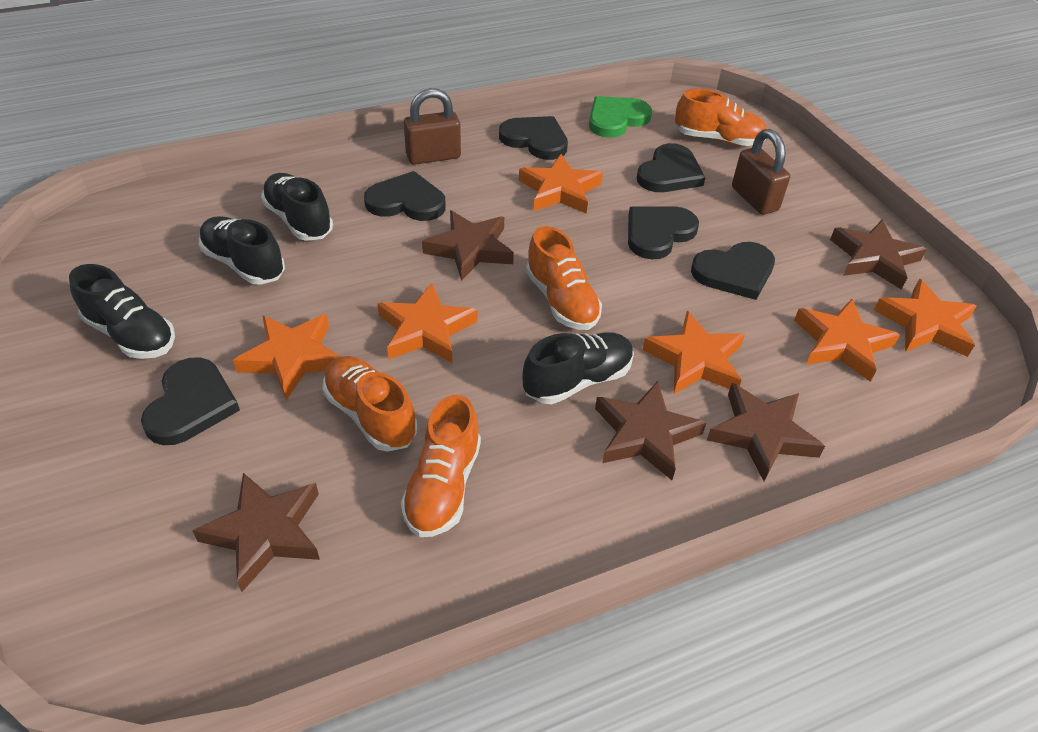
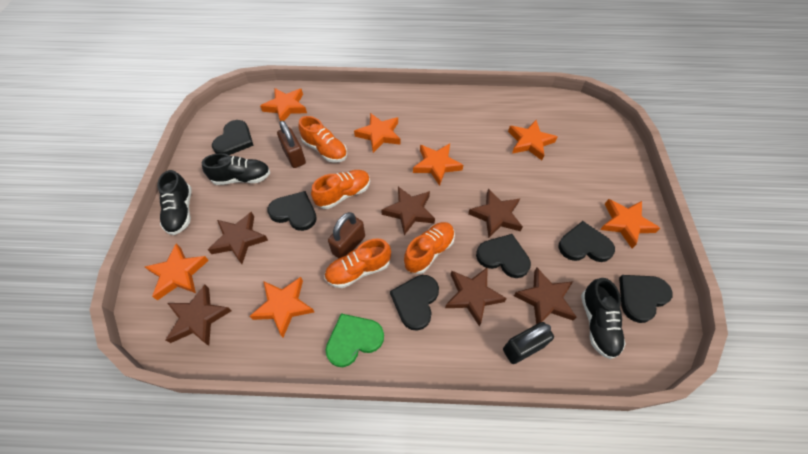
black padlock: 0 -> 1
black shoe: 4 -> 3
brown star: 5 -> 6
orange star: 6 -> 7

